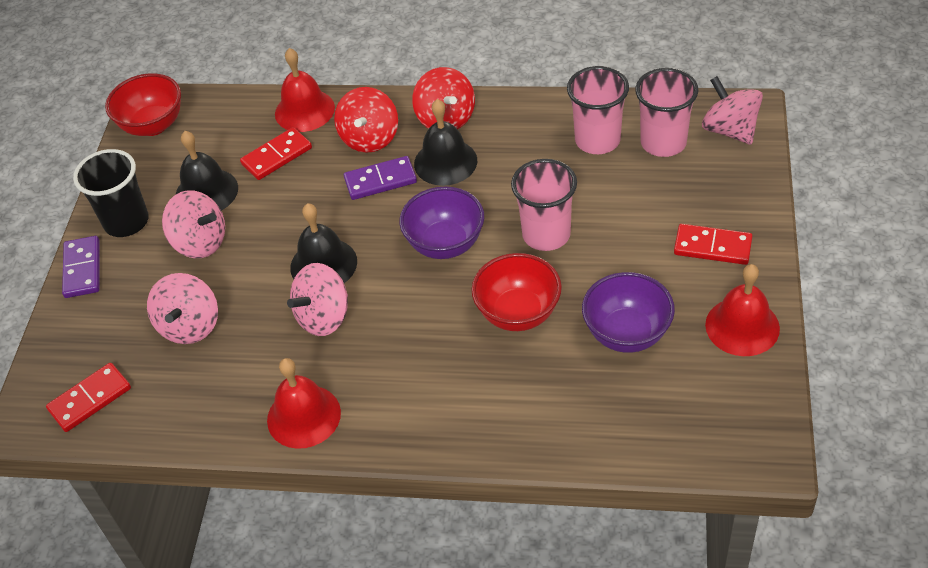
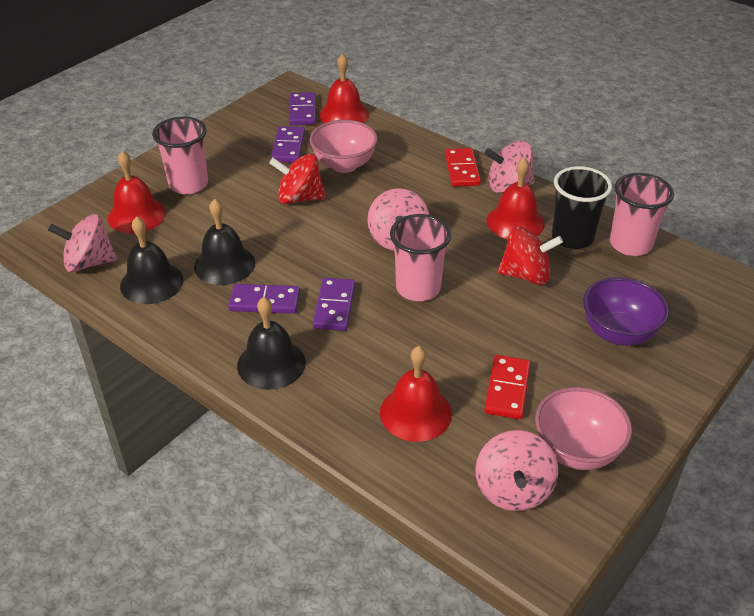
pink bowl: 0 -> 2
purple bowl: 2 -> 1
purple domino: 2 -> 4
red bell: 3 -> 4
red bowl: 2 -> 0
red domino: 3 -> 2

